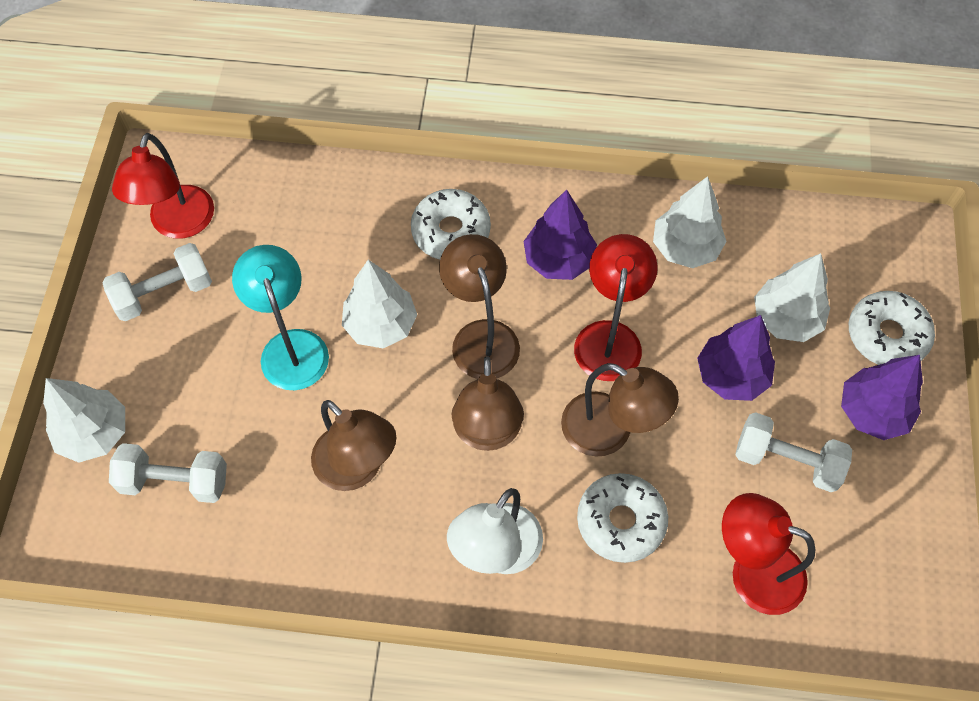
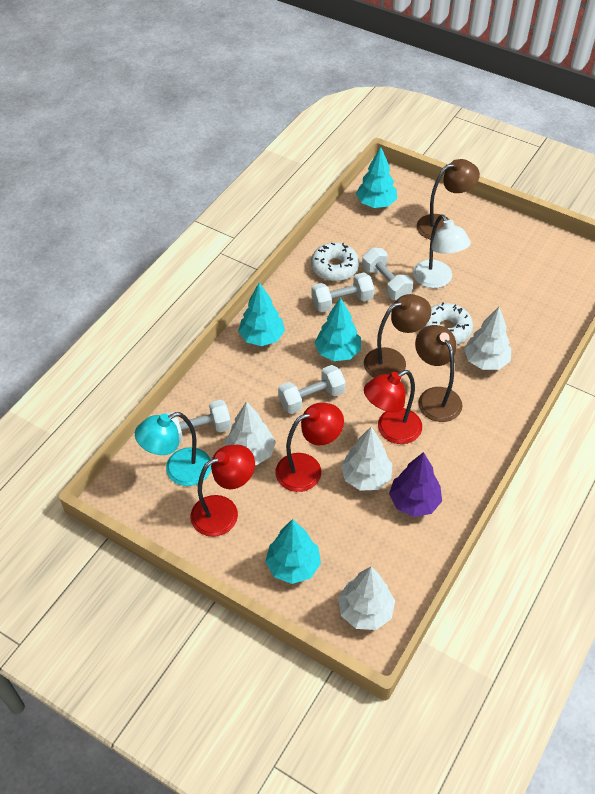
brown lamp: 4 -> 3
purple tree: 3 -> 1
turquoise tree: 0 -> 4
white donut: 3 -> 2
white dumbbell: 3 -> 4

